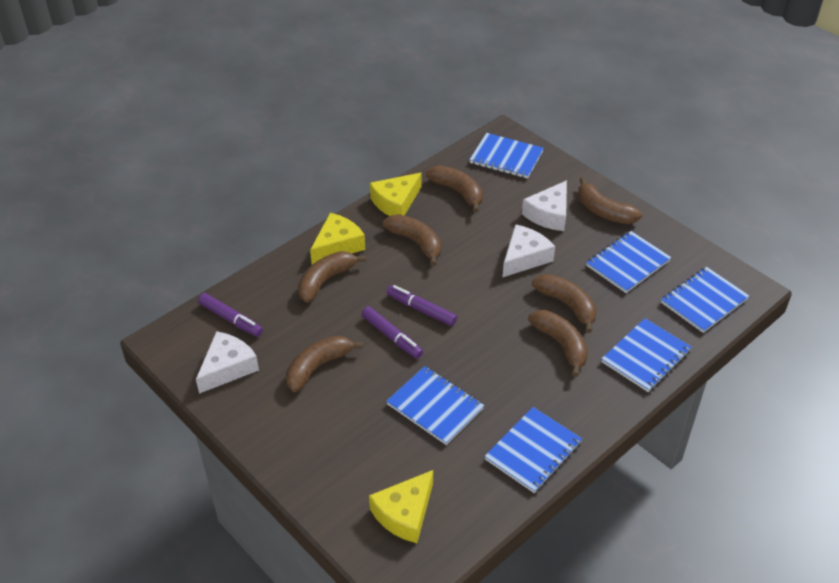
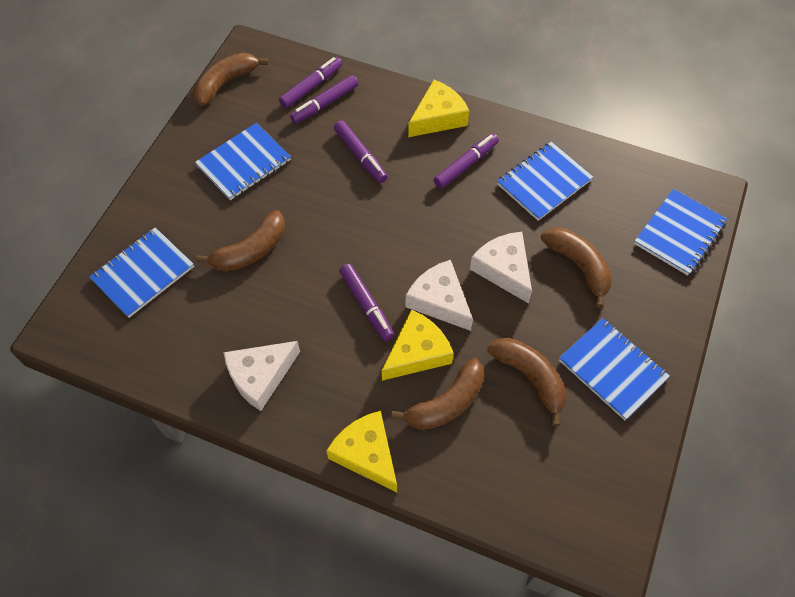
blue notebook: 6 -> 5
brown banana: 7 -> 5
purple marker: 3 -> 5

